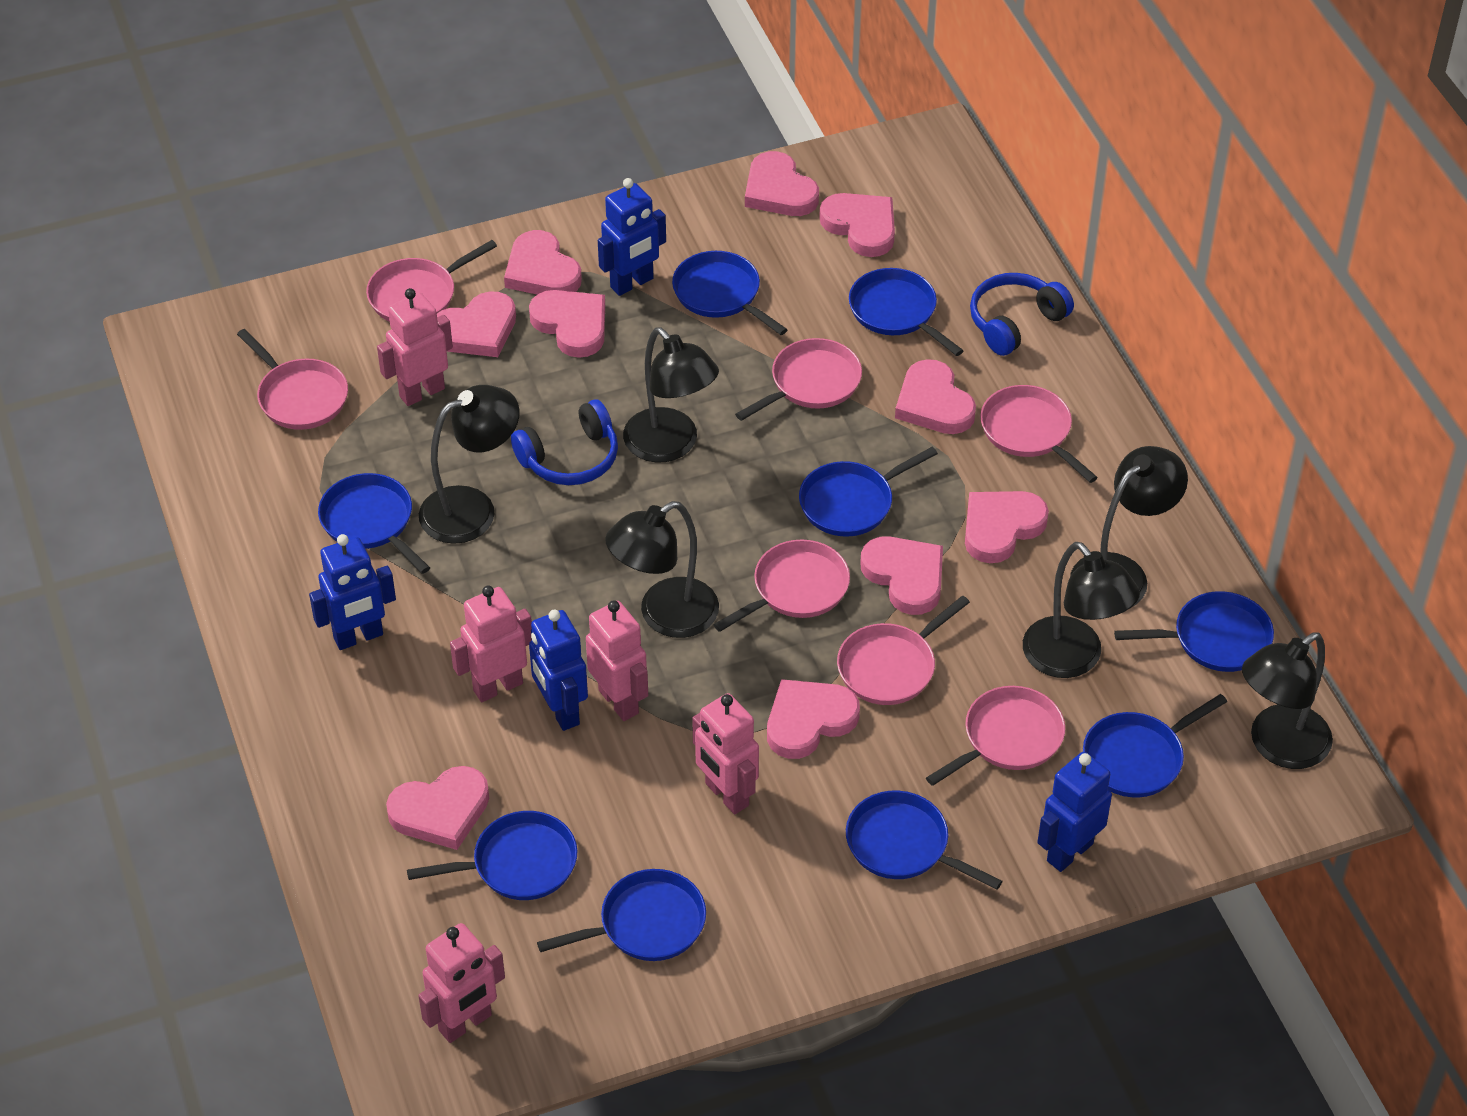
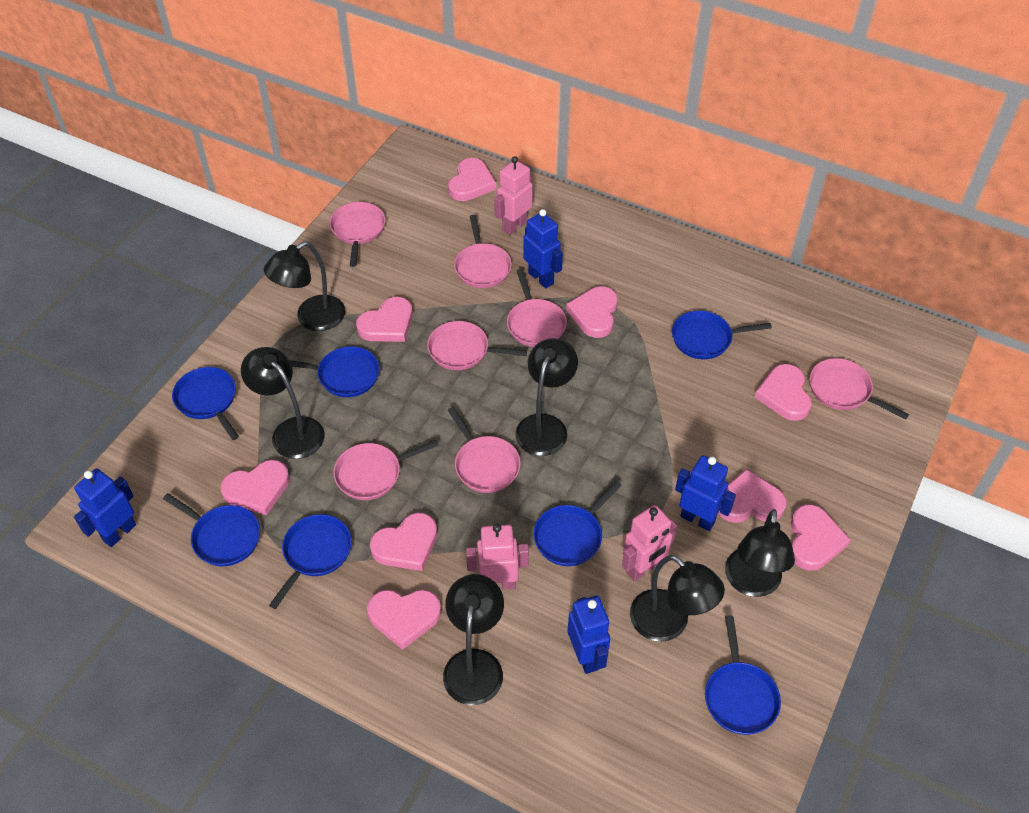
blue headphones: 2 -> 0
blue pan: 9 -> 7
pink heart: 10 -> 9
pink robot: 5 -> 3

